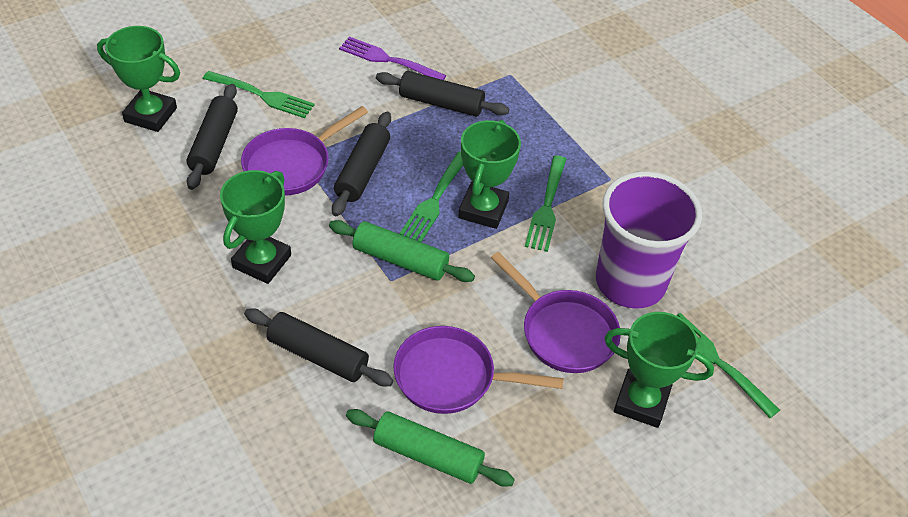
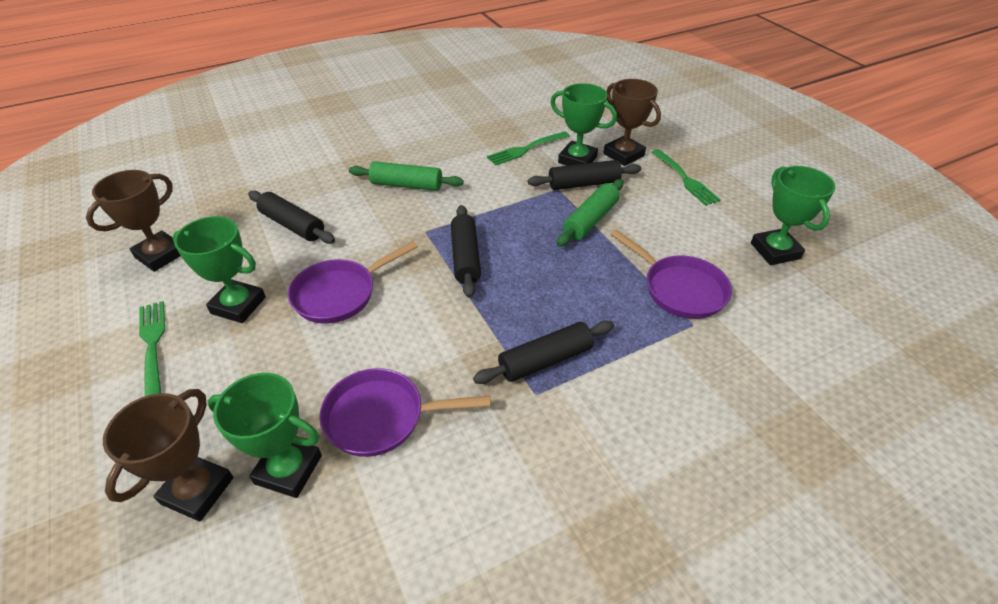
brown trophy: 0 -> 3
green fork: 4 -> 3
purple cup: 1 -> 0
purple fork: 1 -> 0

